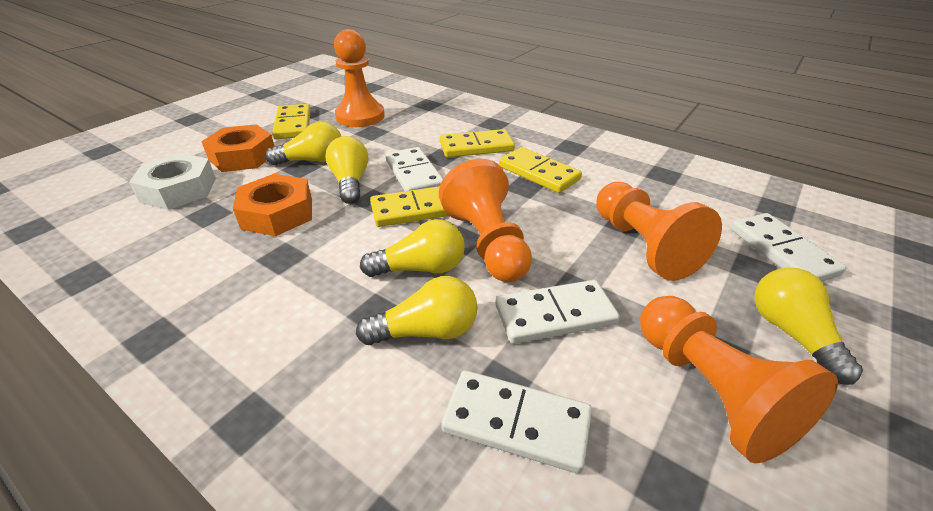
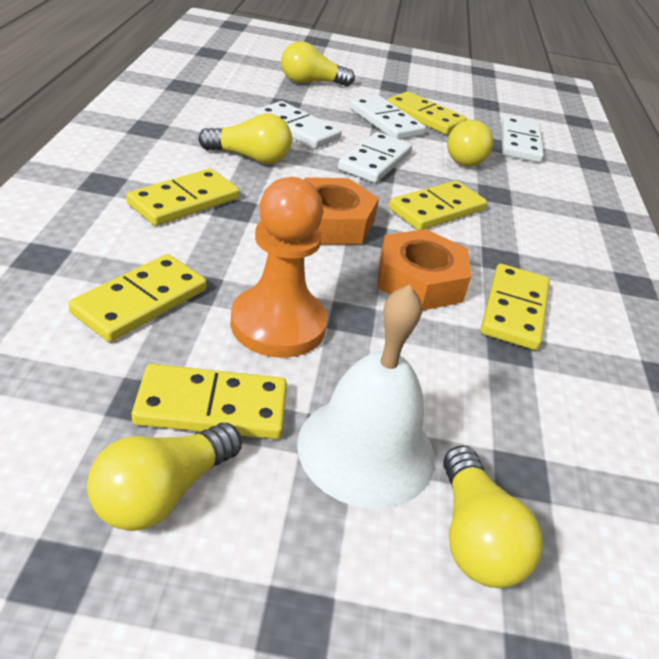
orange pawn: 4 -> 1
white bell: 0 -> 1
white nut: 1 -> 0
yellow domino: 4 -> 6

